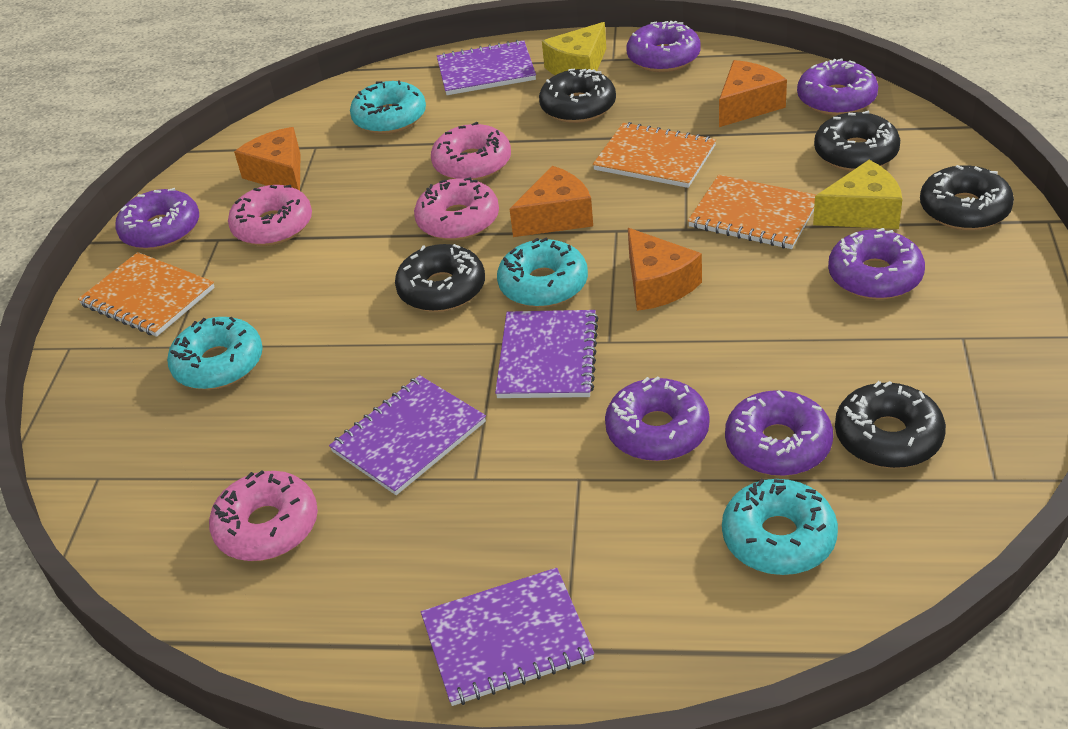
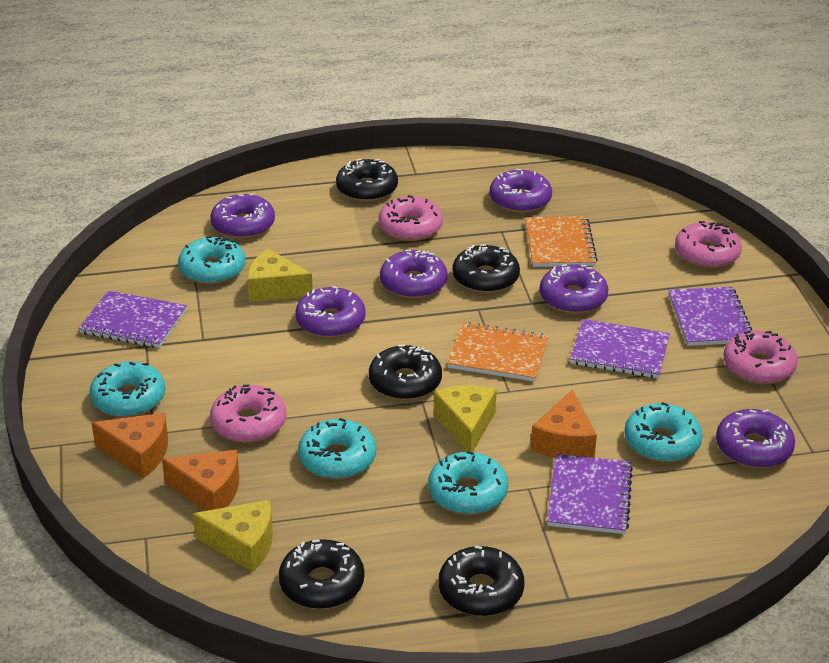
orange cheese: 4 -> 3
orange notebook: 3 -> 2
turquoise donut: 4 -> 5
yellow cheese: 2 -> 3

